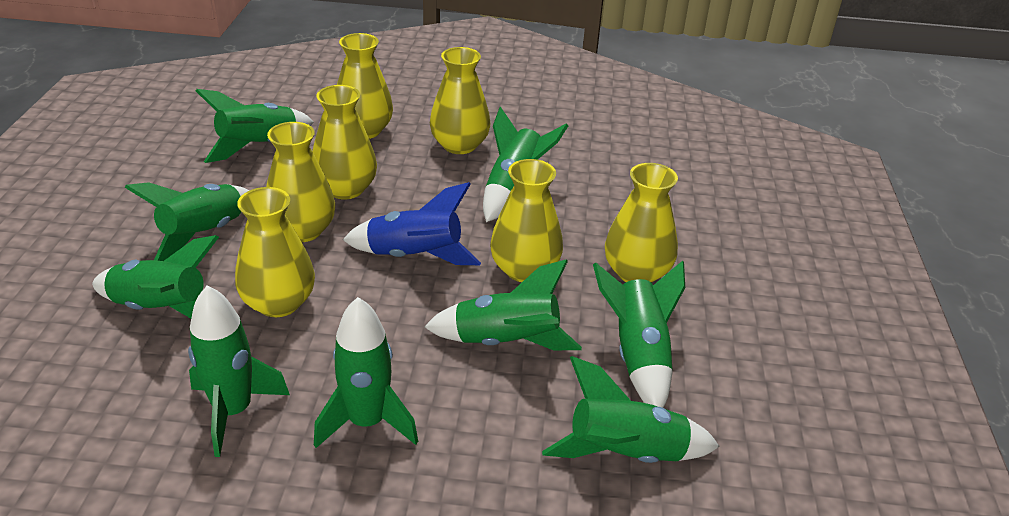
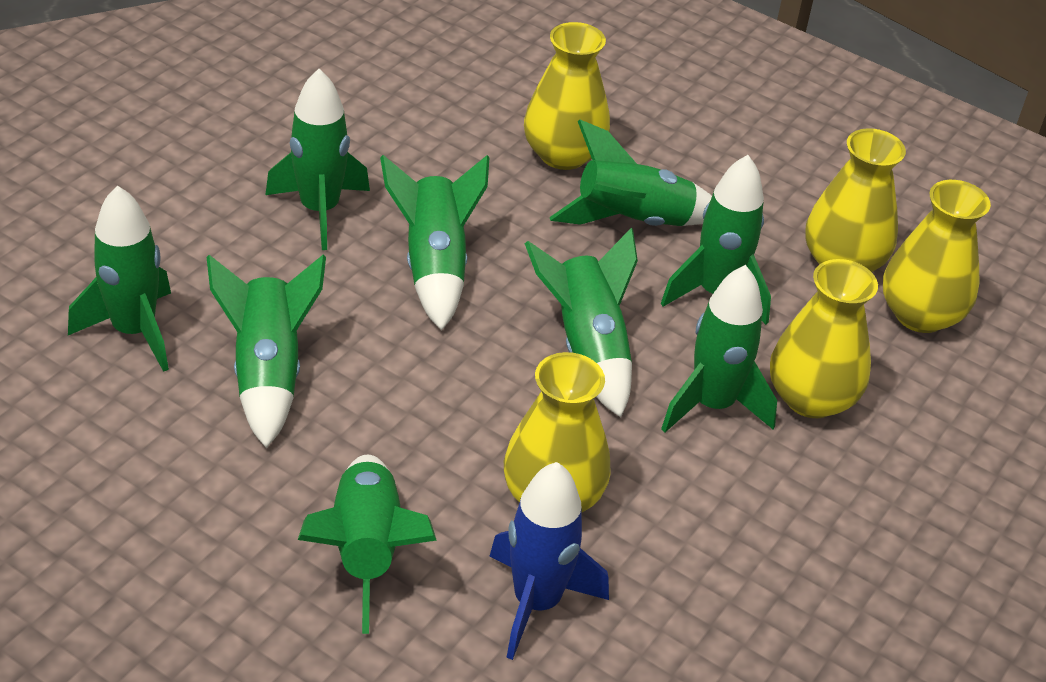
yellow vase: 7 -> 5

